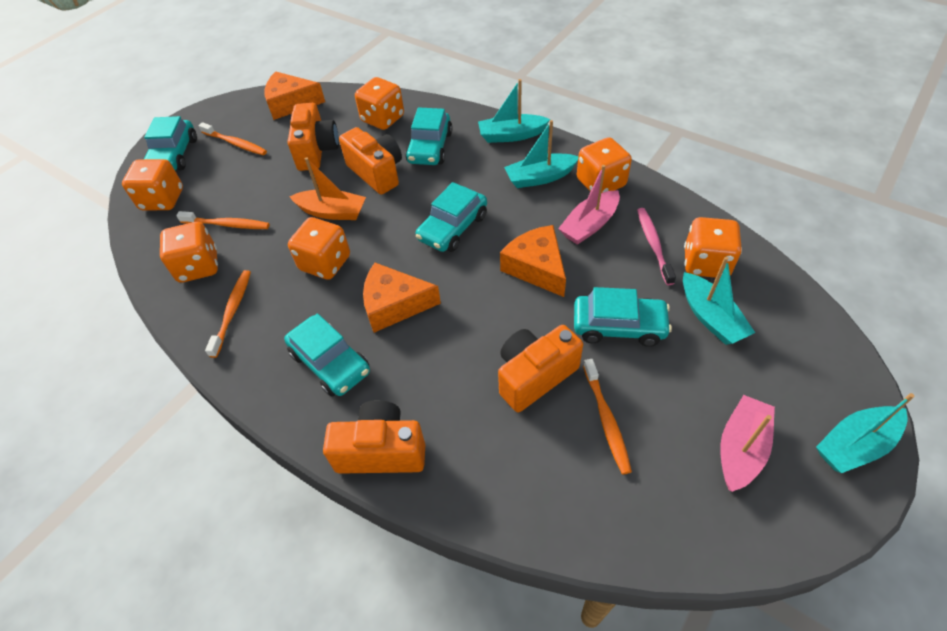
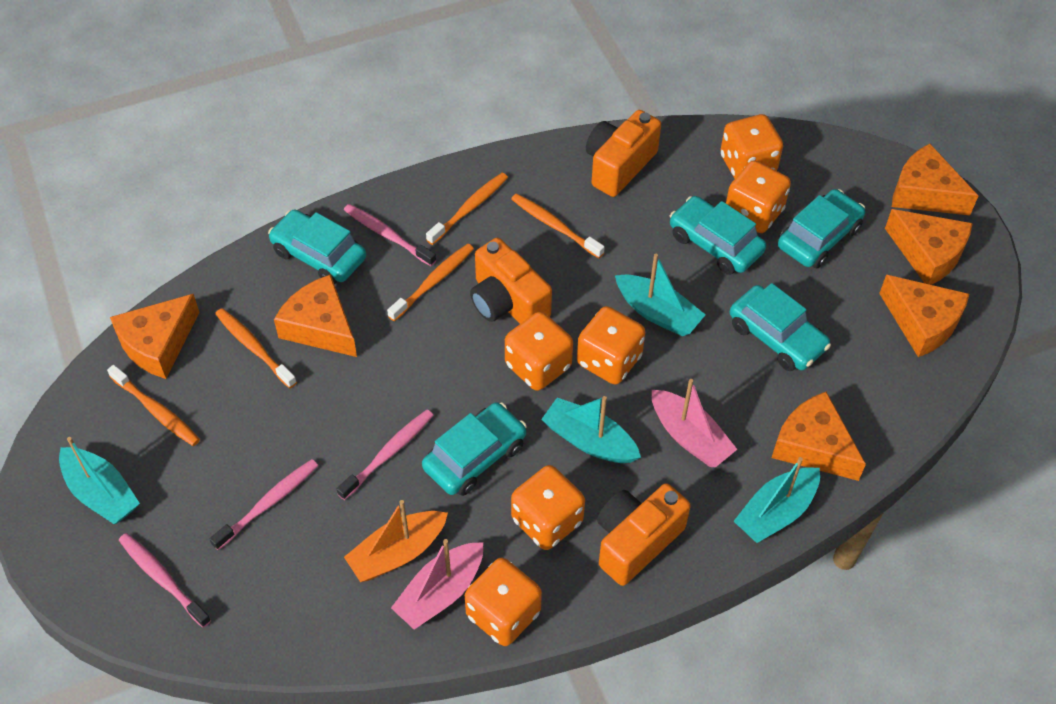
orange camera: 4 -> 3
orange cheese: 3 -> 6
orange toothbrush: 4 -> 5
pink toothbrush: 1 -> 4

